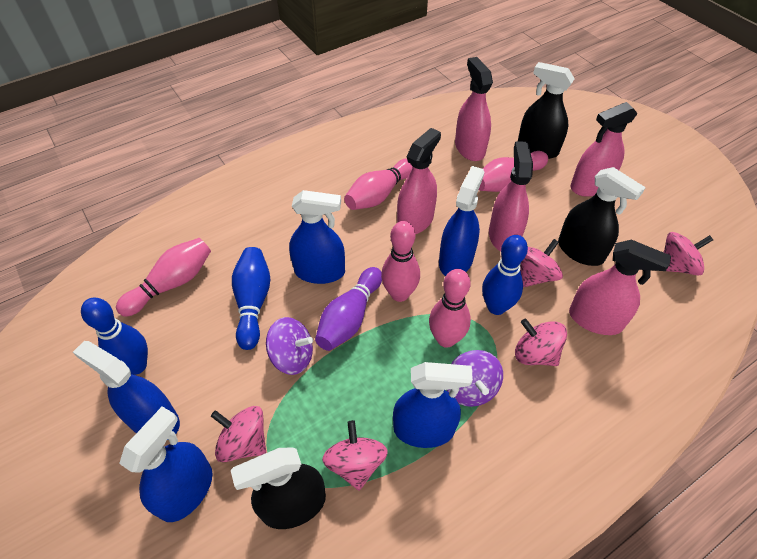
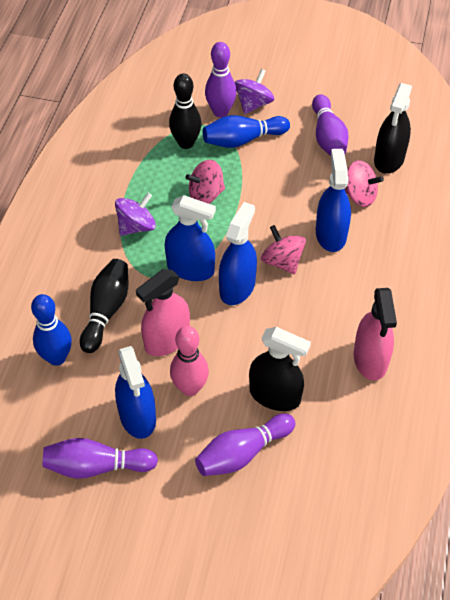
black bowling pin: 0 -> 2
black spray bottle: 3 -> 2
blue bowling pin: 3 -> 2
blue spray bottle: 5 -> 4
pink bowling pin: 5 -> 1
pink spinning top: 5 -> 3
pink spray bottle: 5 -> 2
purple bowling pin: 1 -> 4

